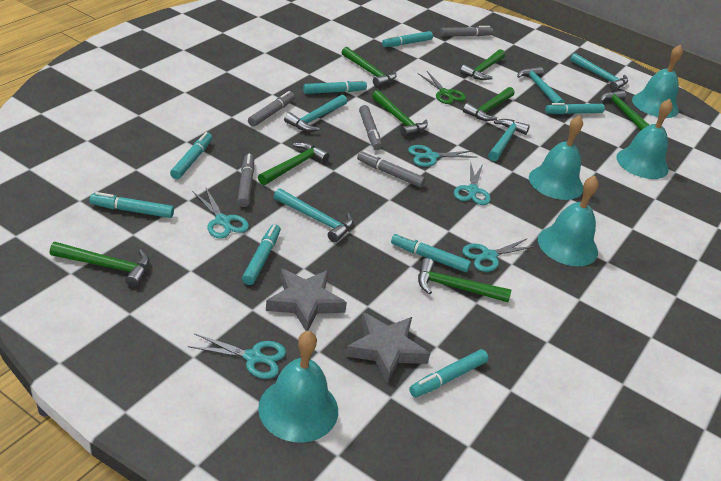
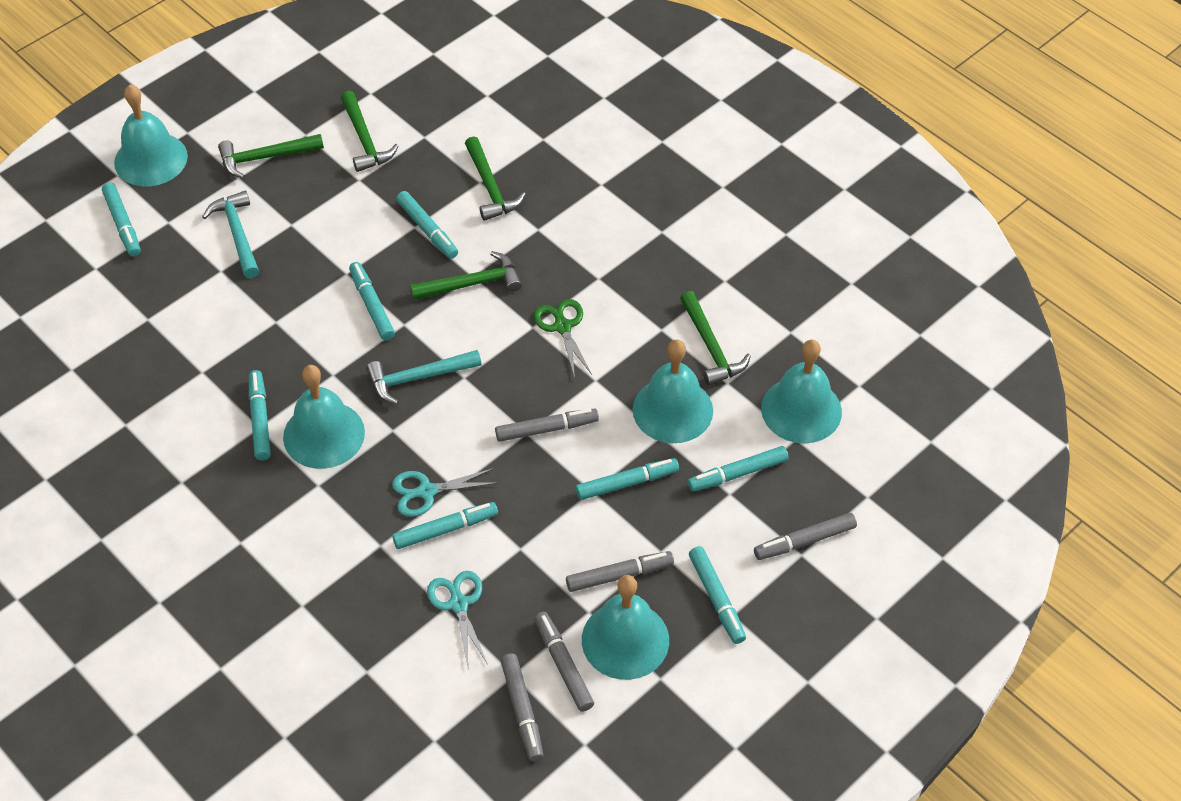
green hammer: 8 -> 5
grey star: 2 -> 0
turquoise hammer: 5 -> 2
turquoise scissors: 5 -> 2

